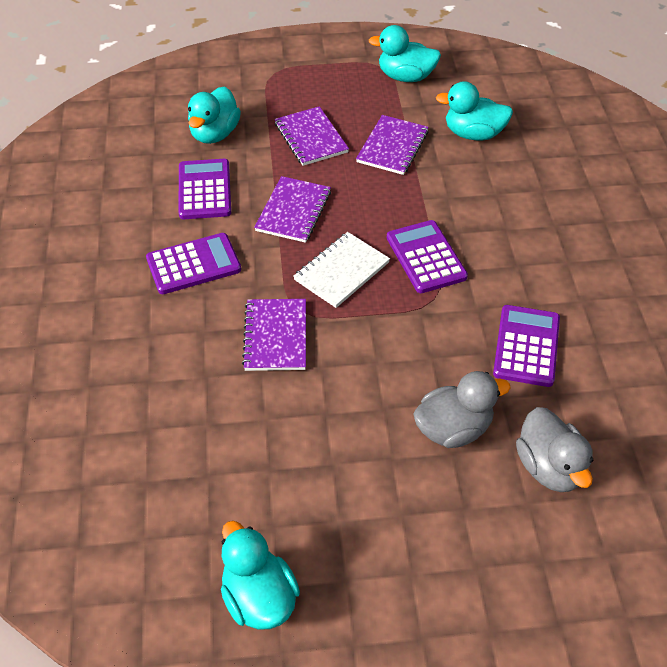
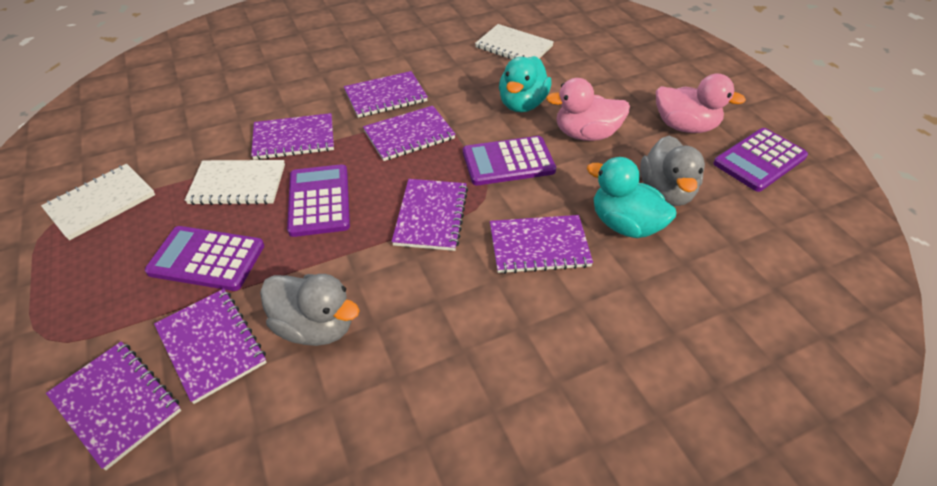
pink duck: 0 -> 2
purple notebook: 4 -> 7
turquoise duck: 4 -> 2
white notebook: 1 -> 3

